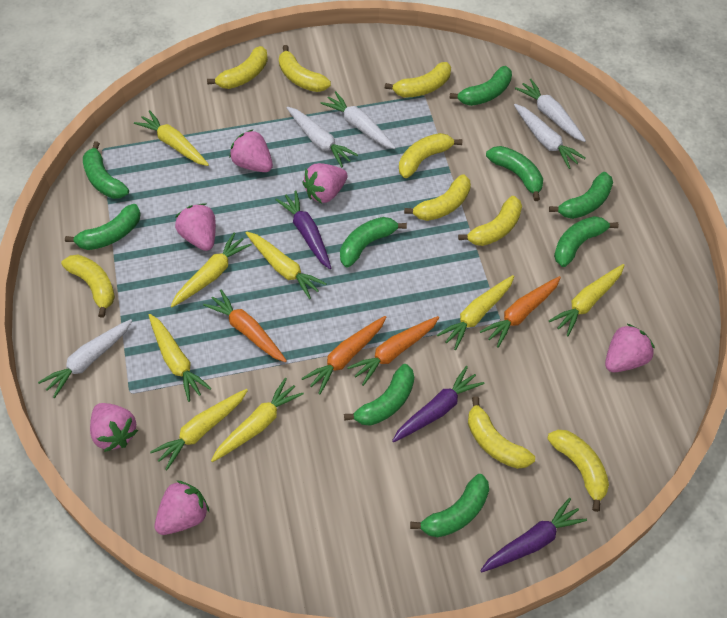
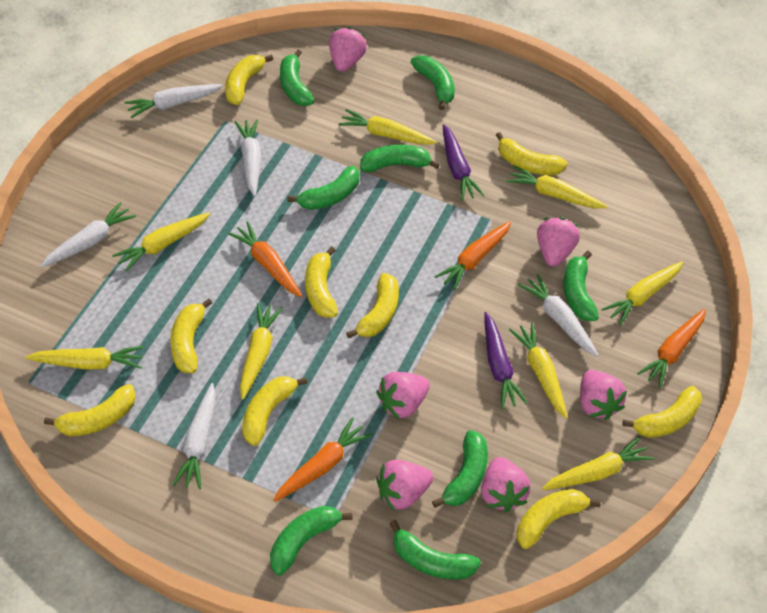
green banana: 9 -> 8
purple carrot: 3 -> 2

